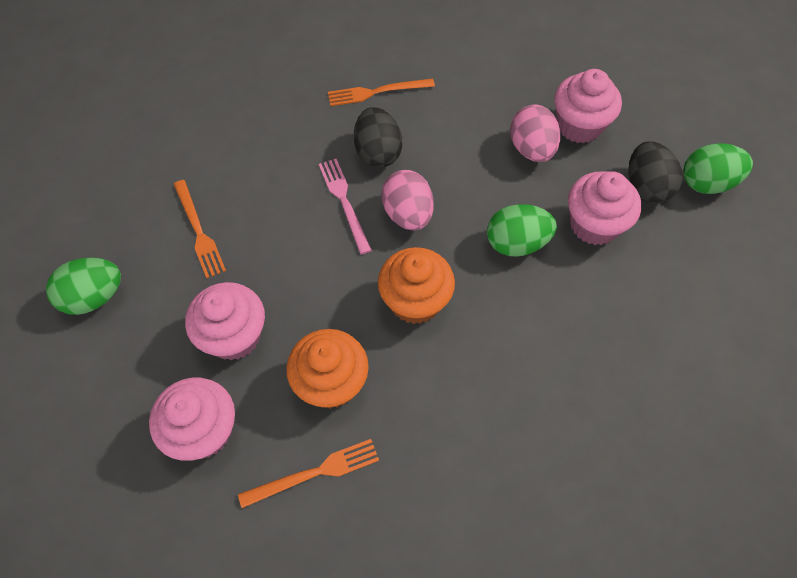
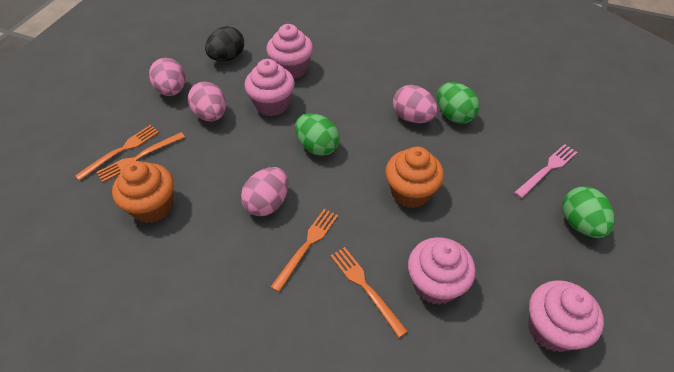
black egg: 2 -> 1
orange fork: 3 -> 4
pink egg: 2 -> 4

